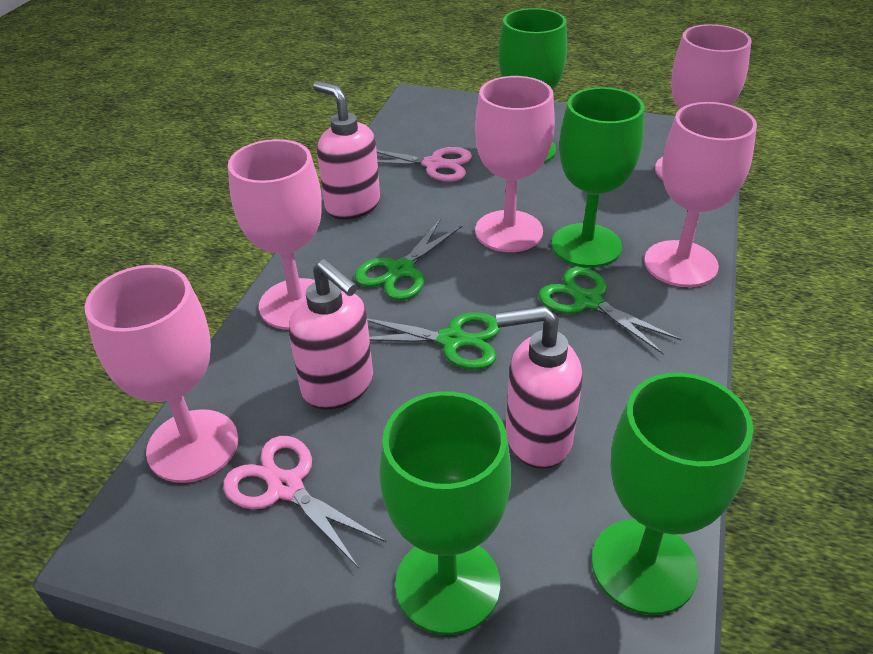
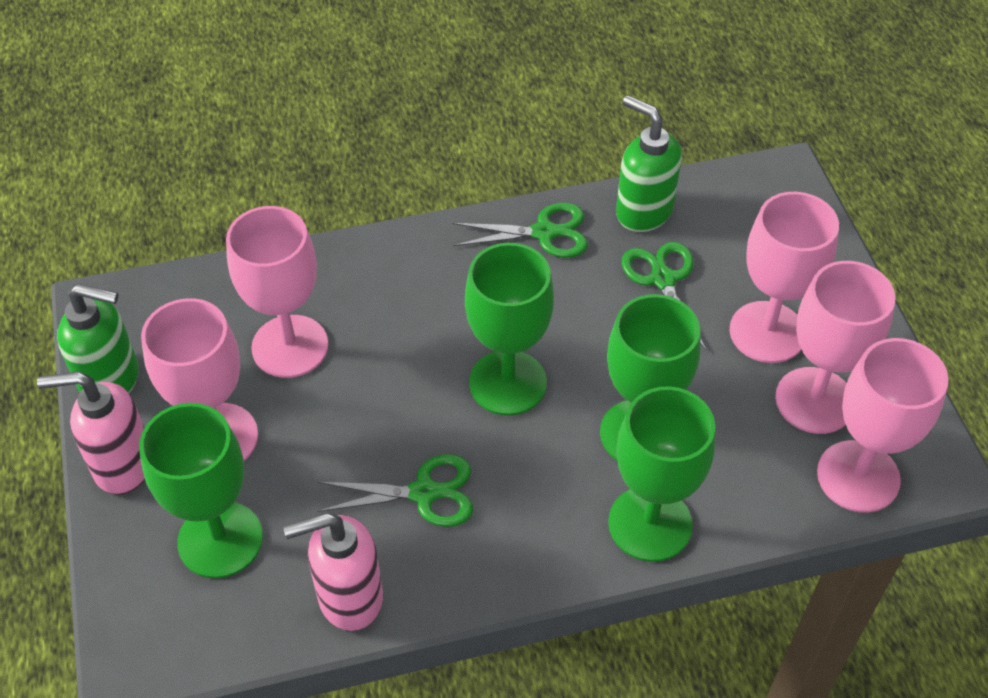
green soap dispenser: 0 -> 2
pink scissors: 2 -> 0
pink soap dispenser: 3 -> 2

